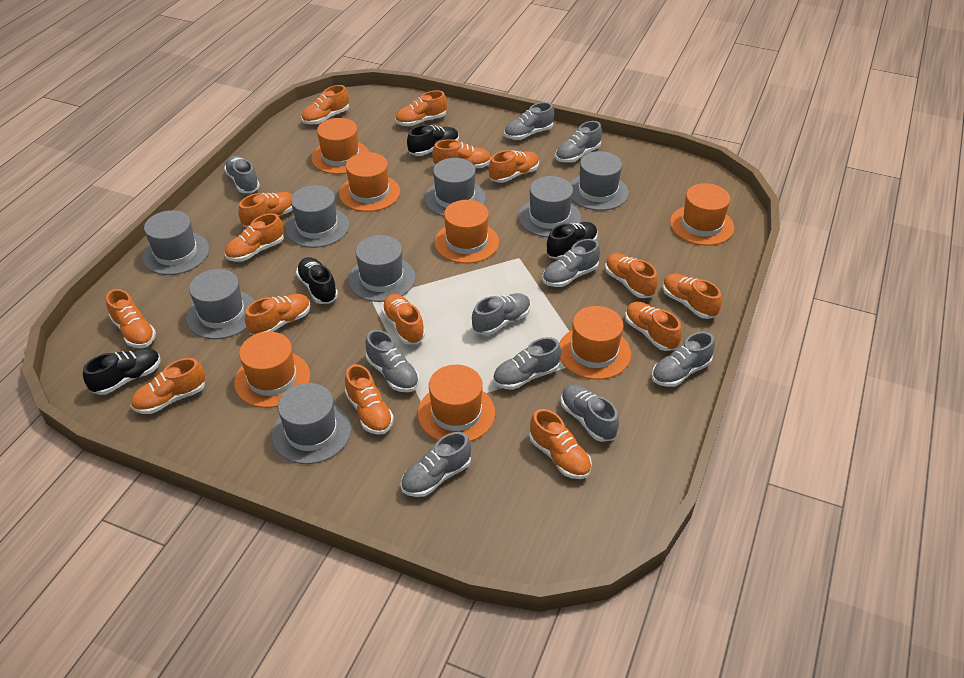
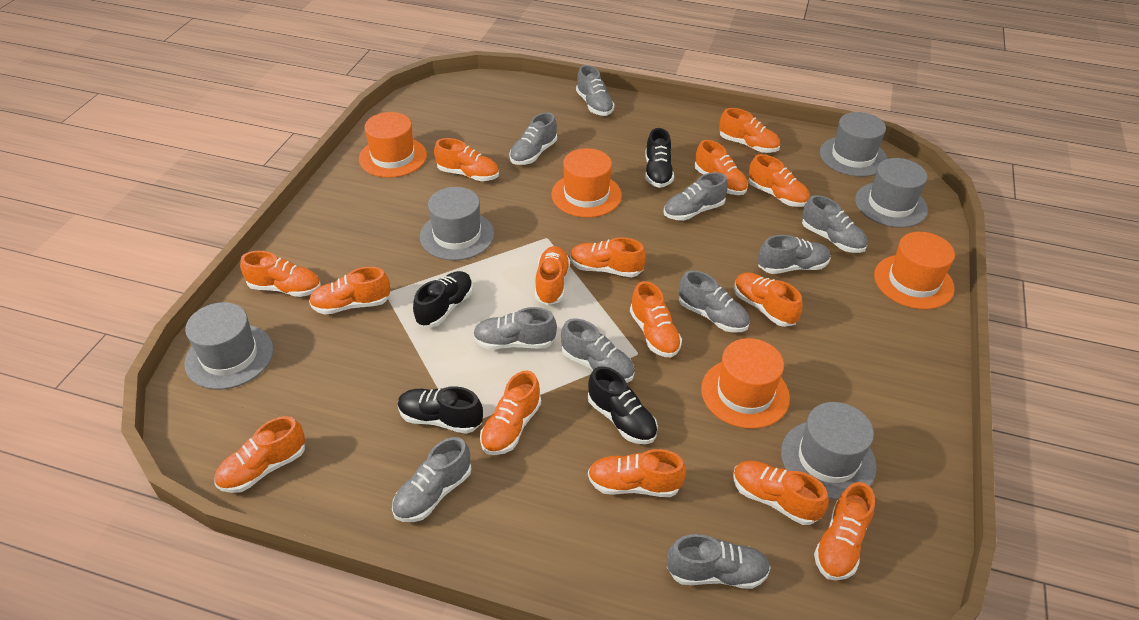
grey hat: 8 -> 5
orange hat: 7 -> 4

